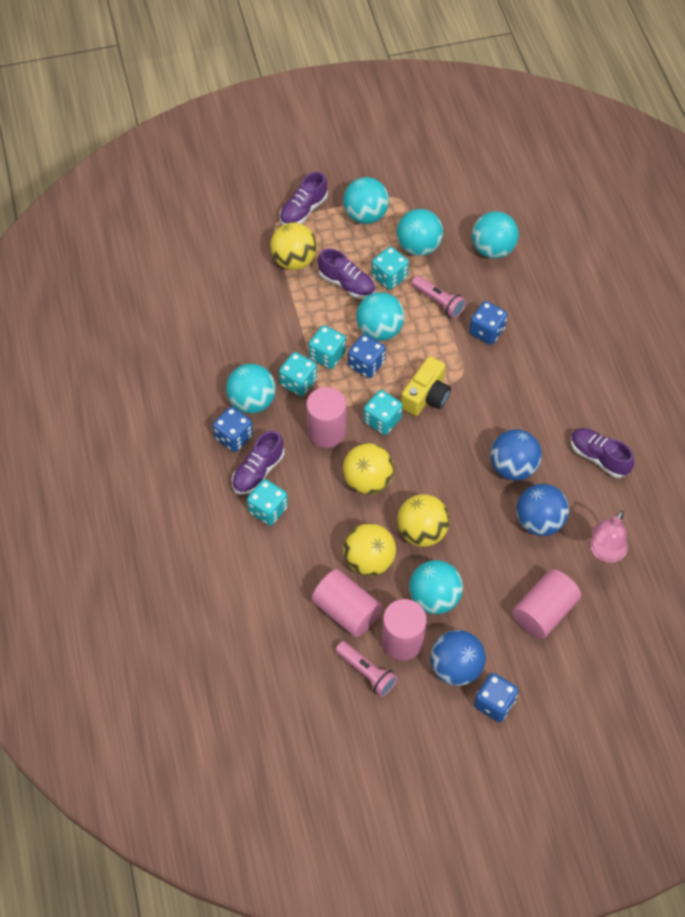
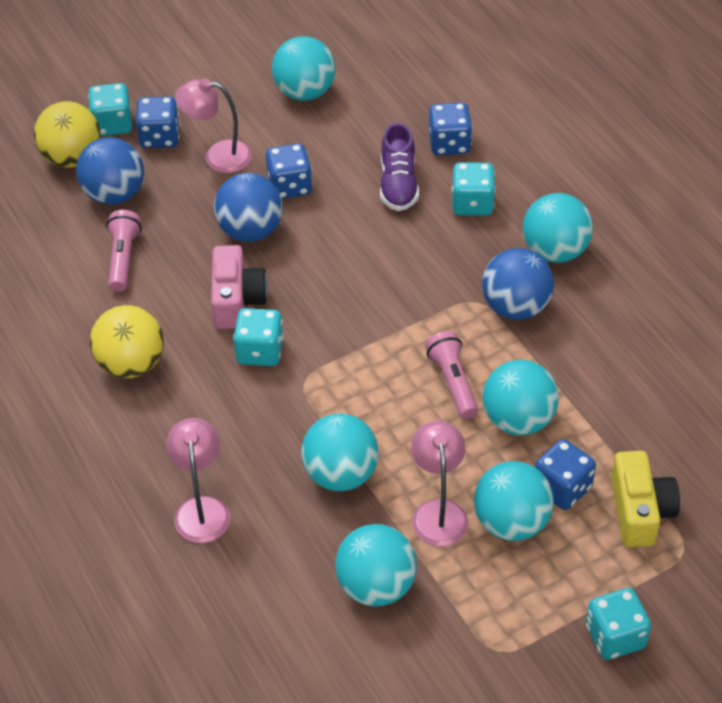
pink camera: 0 -> 1
pink cylinder: 4 -> 0
pink lamp: 1 -> 3
purple shoe: 4 -> 1
turquoise dice: 5 -> 4
yellow ball: 4 -> 2

